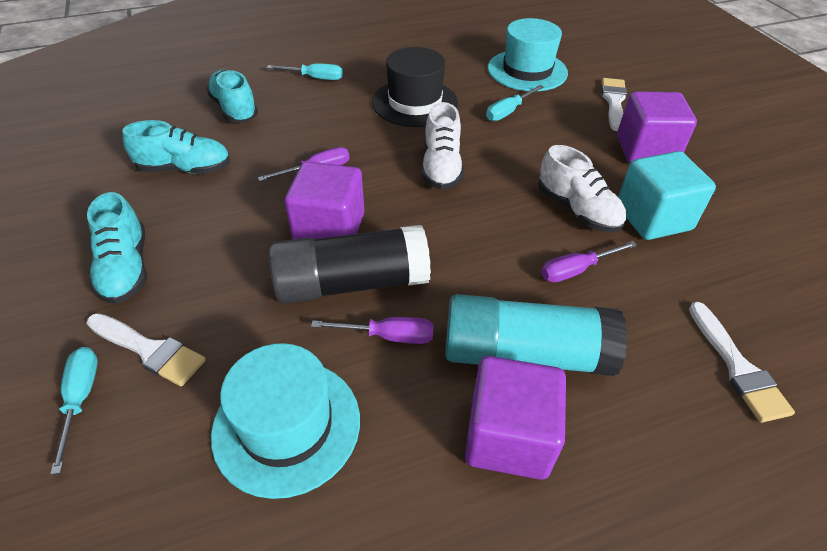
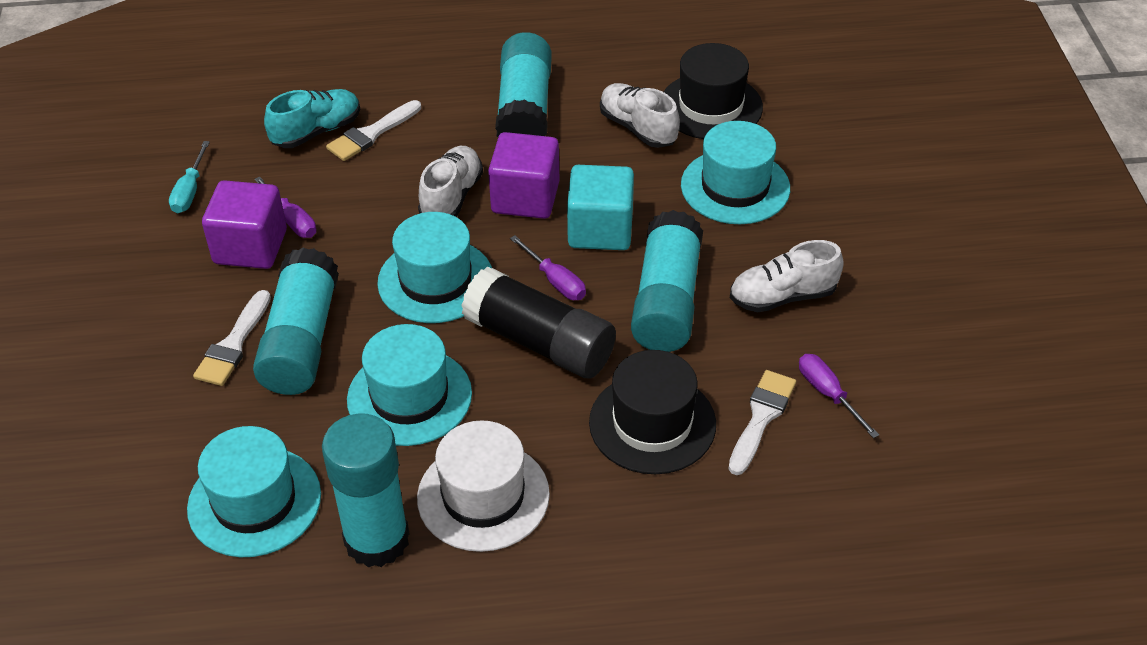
black hat: 1 -> 2
purple cube: 3 -> 2
turquoise glue stick: 1 -> 4
turquoise hat: 2 -> 4
turquoise screwdriver: 3 -> 1
turquoise shoe: 3 -> 1
white hat: 0 -> 1
white shoe: 2 -> 3

